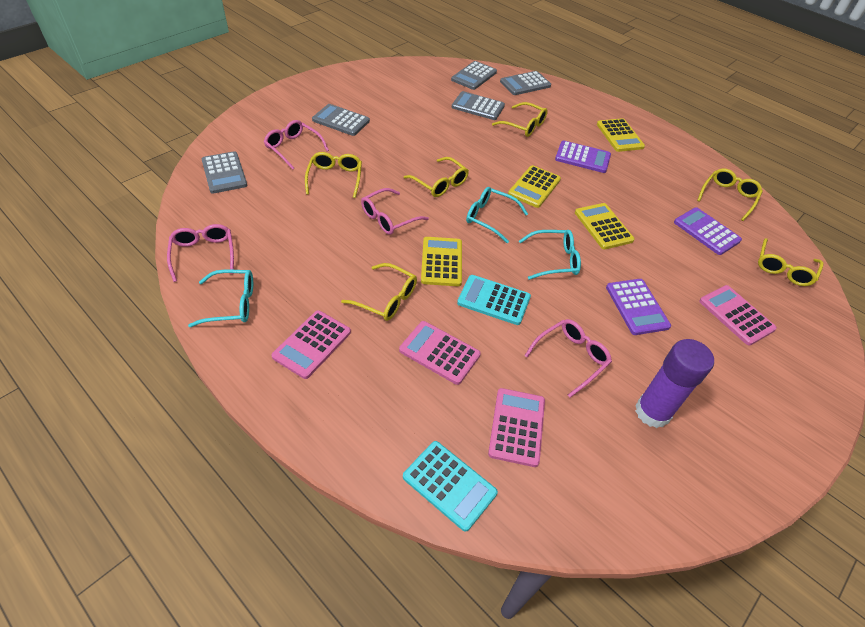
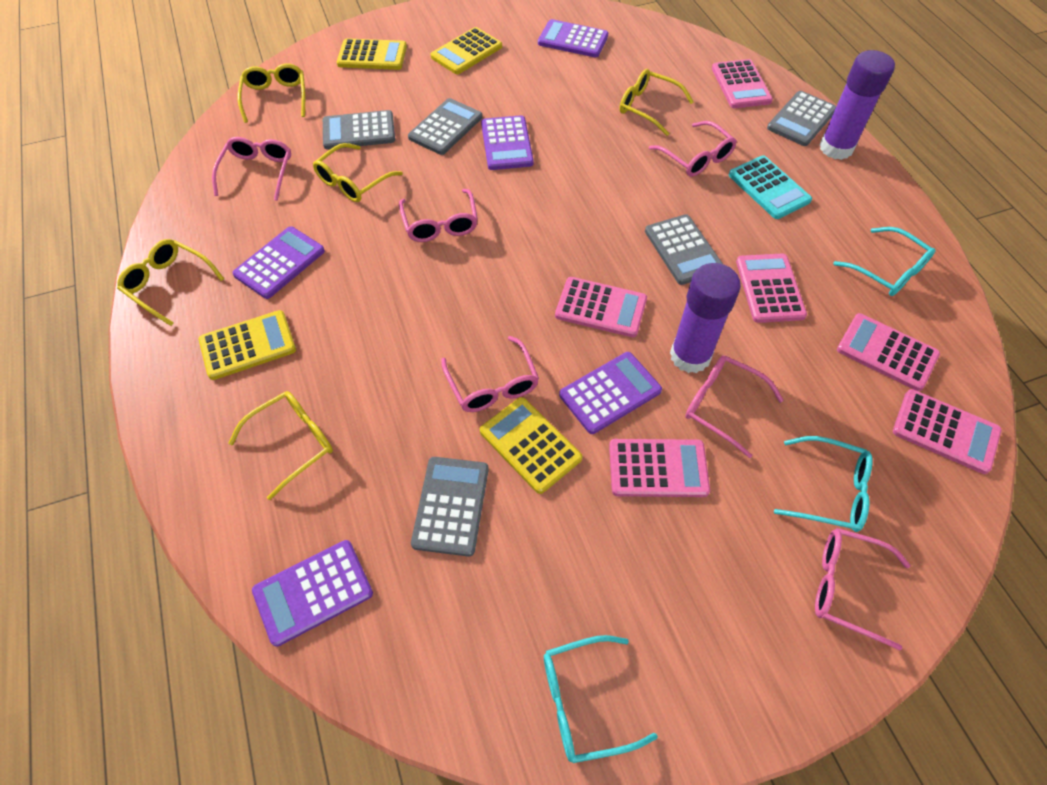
pink calculator: 4 -> 6
pink glasses: 4 -> 6
purple calculator: 3 -> 5
purple glue stick: 1 -> 2
turquoise calculator: 2 -> 1
yellow glasses: 6 -> 5

